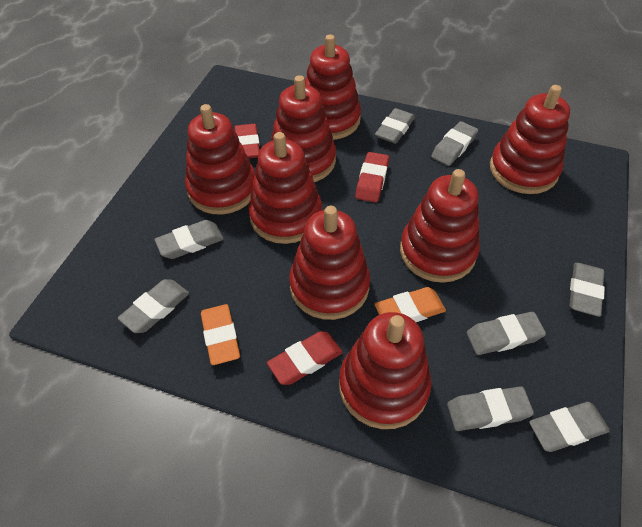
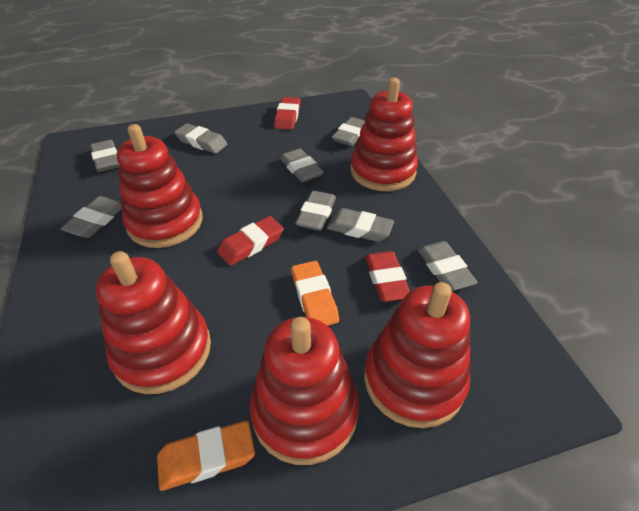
red stacking toy: 8 -> 5

